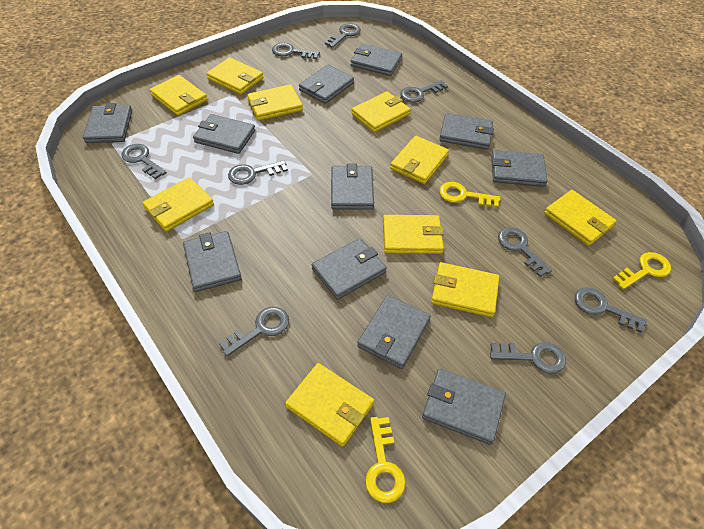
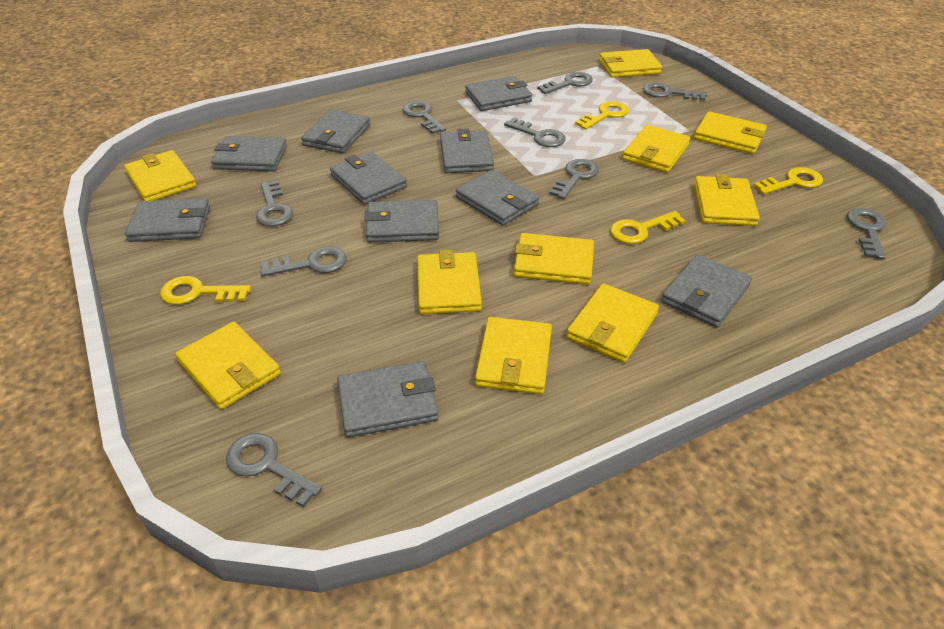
grey wallet: 11 -> 10
yellow key: 3 -> 4

